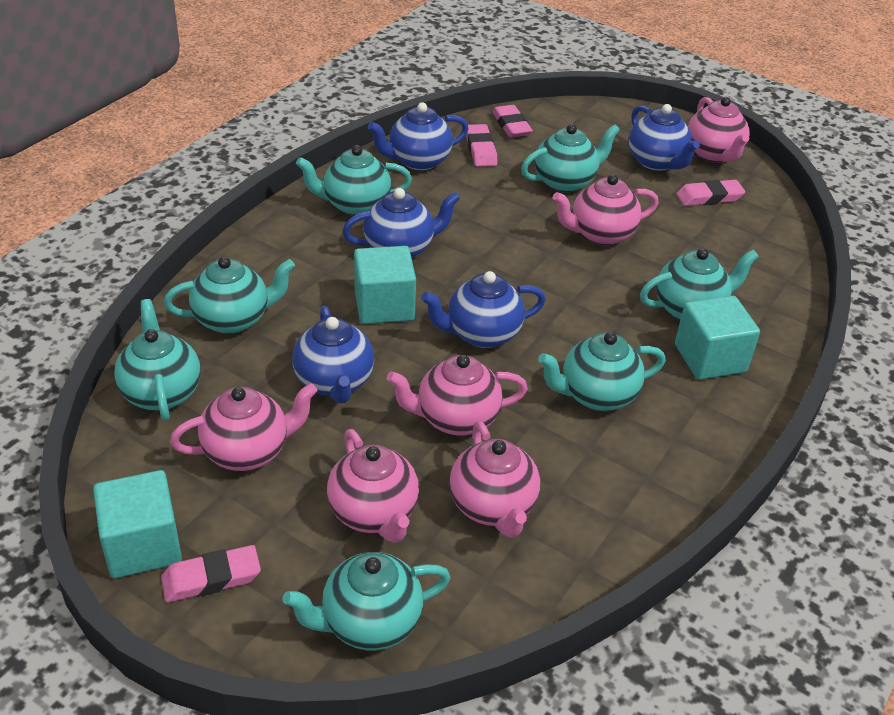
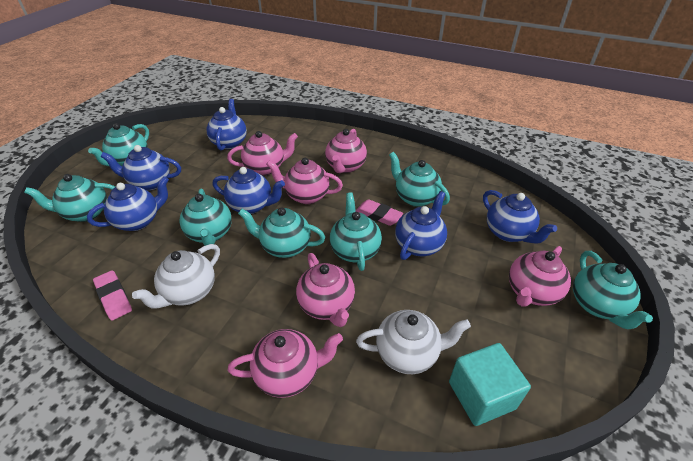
blue teapot: 5 -> 6
pink eraser: 4 -> 2
turquoise cube: 3 -> 1
white teapot: 0 -> 2

